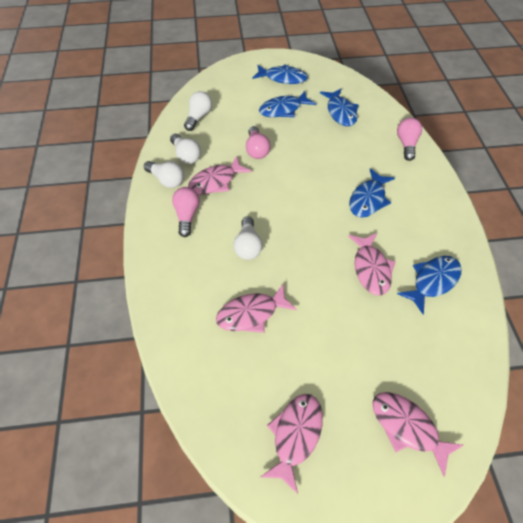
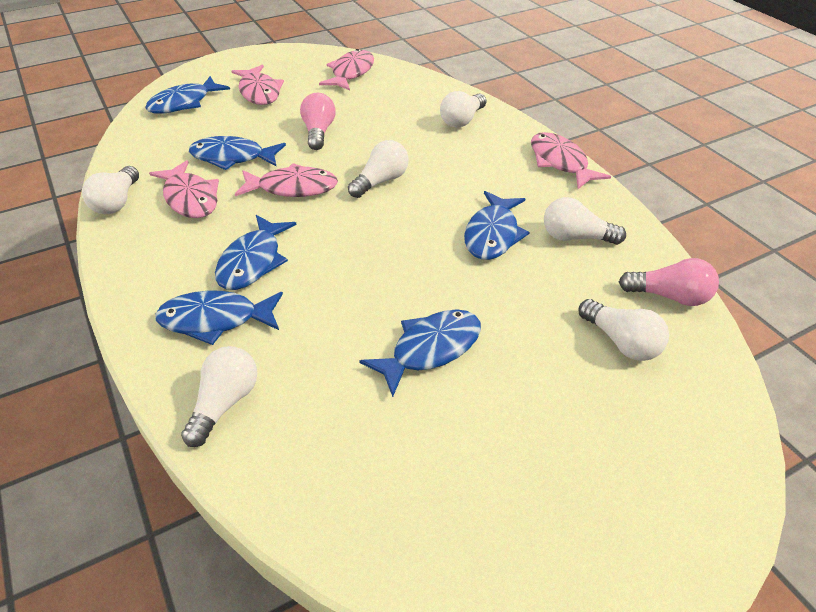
blue fish: 5 -> 6
pink light bulb: 3 -> 2
white light bulb: 4 -> 6

